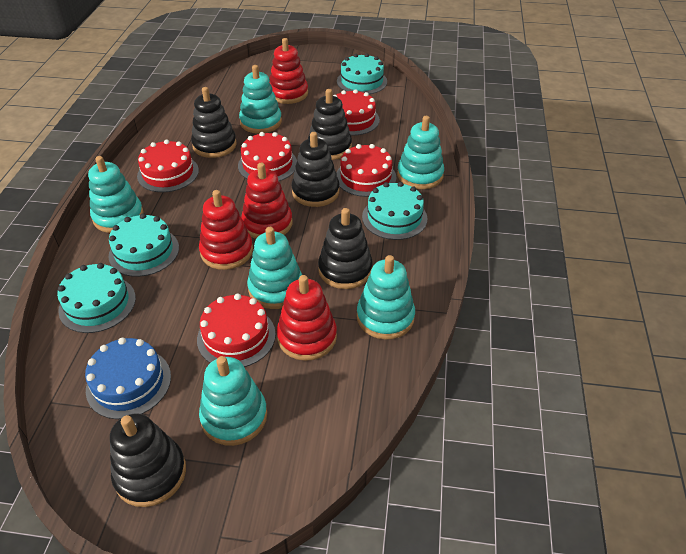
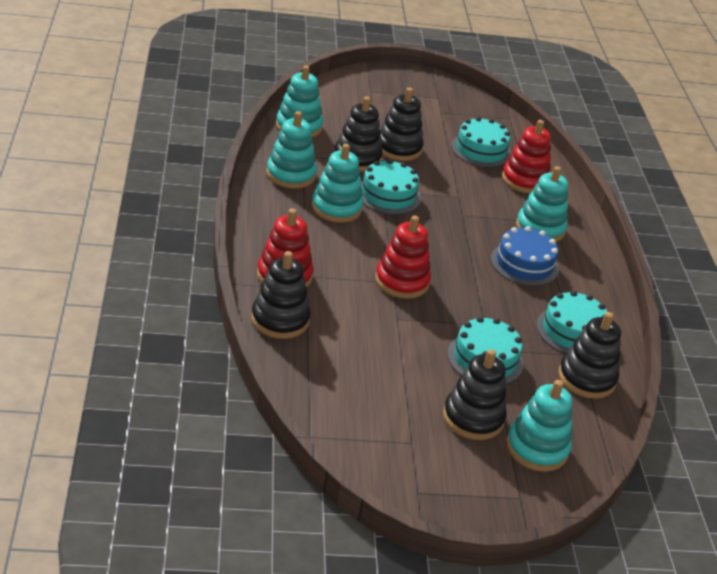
red cake: 5 -> 0
red stacking toy: 4 -> 3
turquoise stacking toy: 6 -> 5

